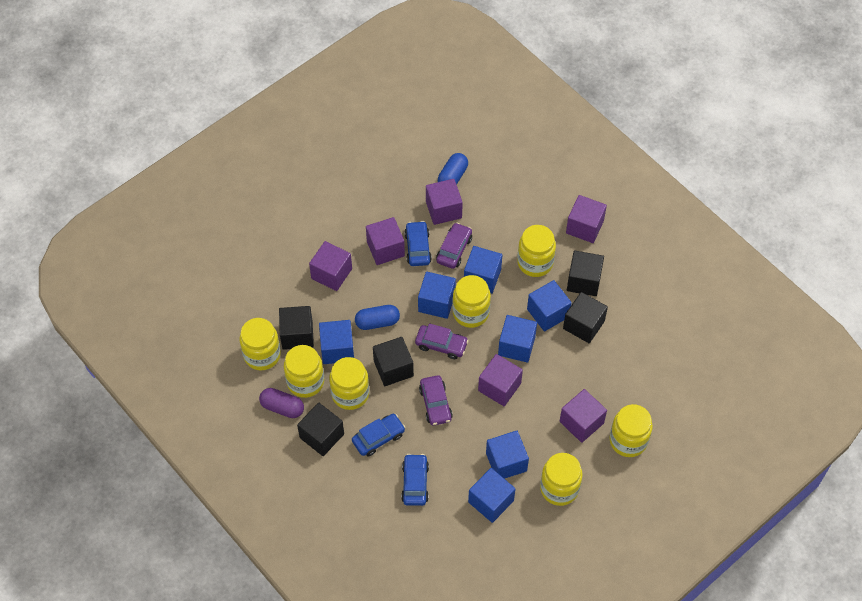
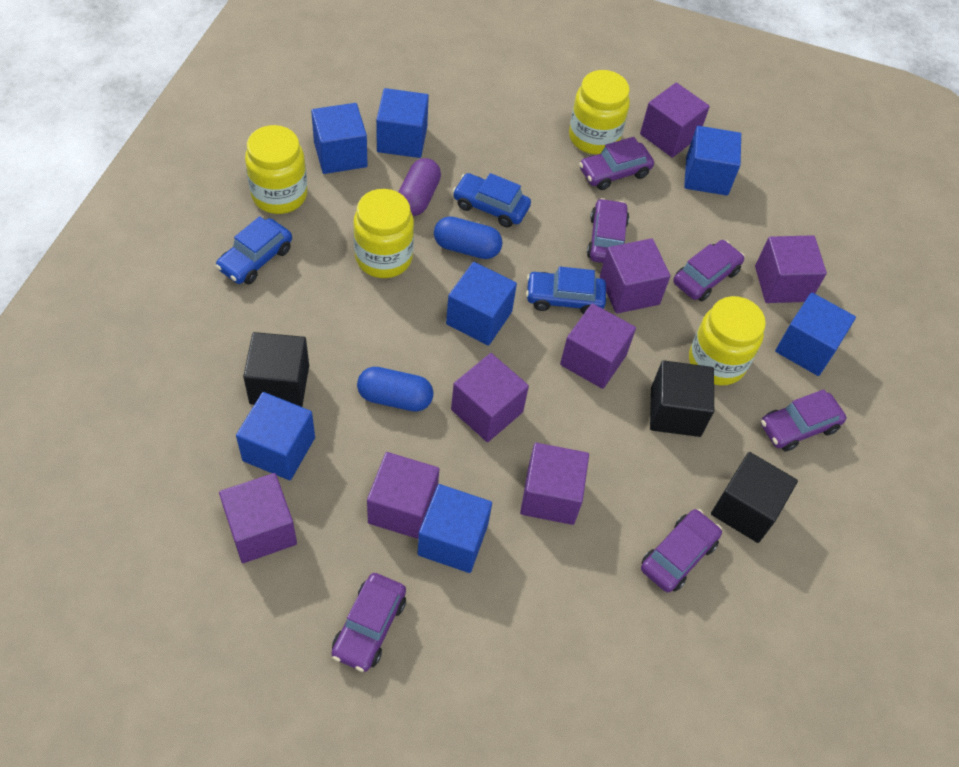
black cube: 5 -> 3
purple car: 3 -> 6
purple cube: 6 -> 8
yellow jar: 7 -> 4

